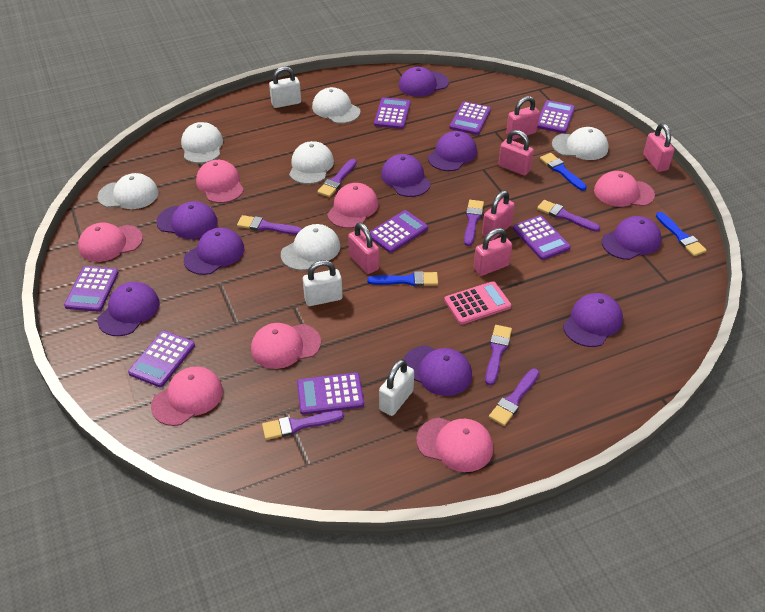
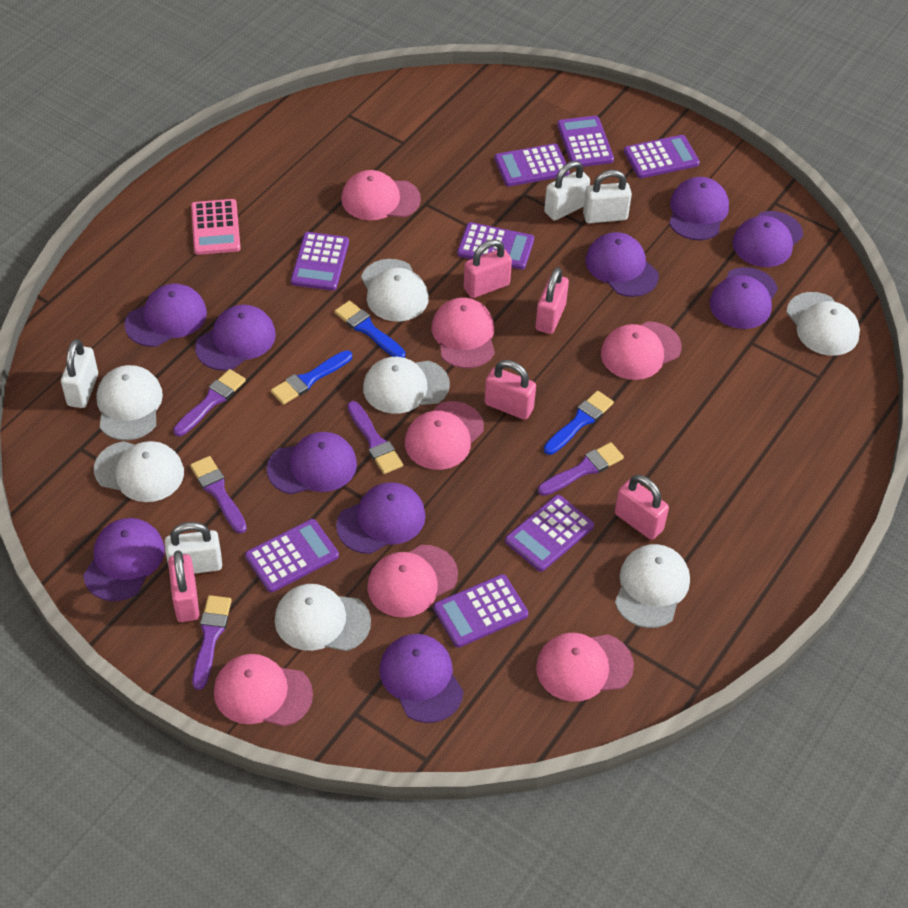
pink padlock: 6 -> 5
purple brush: 7 -> 5
purple cap: 9 -> 10
white cap: 6 -> 7
white padlock: 3 -> 4

